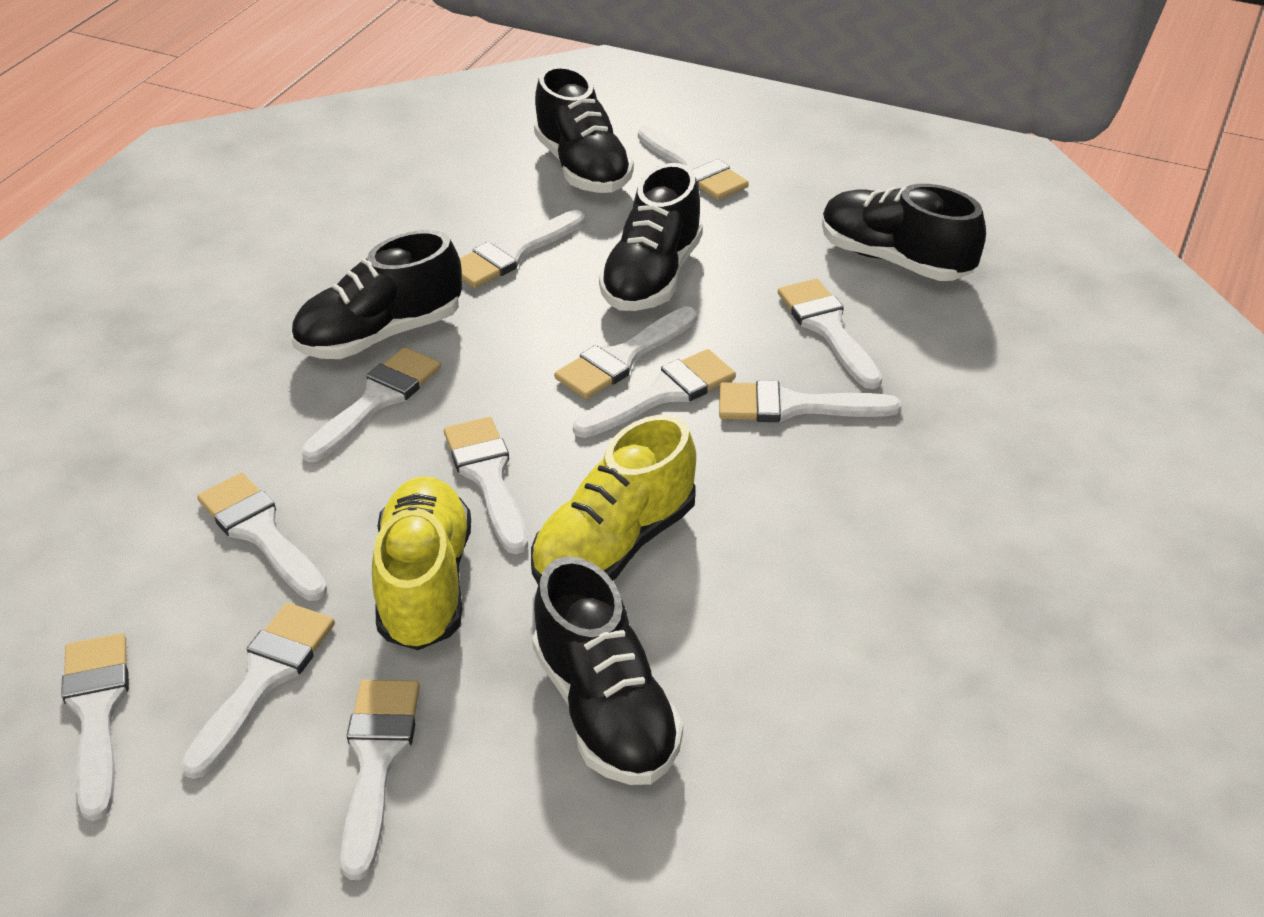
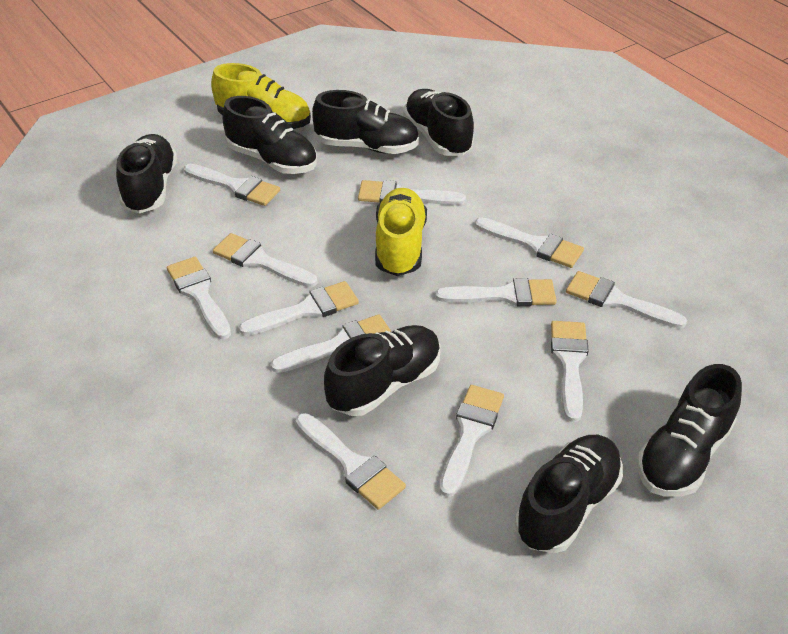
black shoe: 5 -> 7

